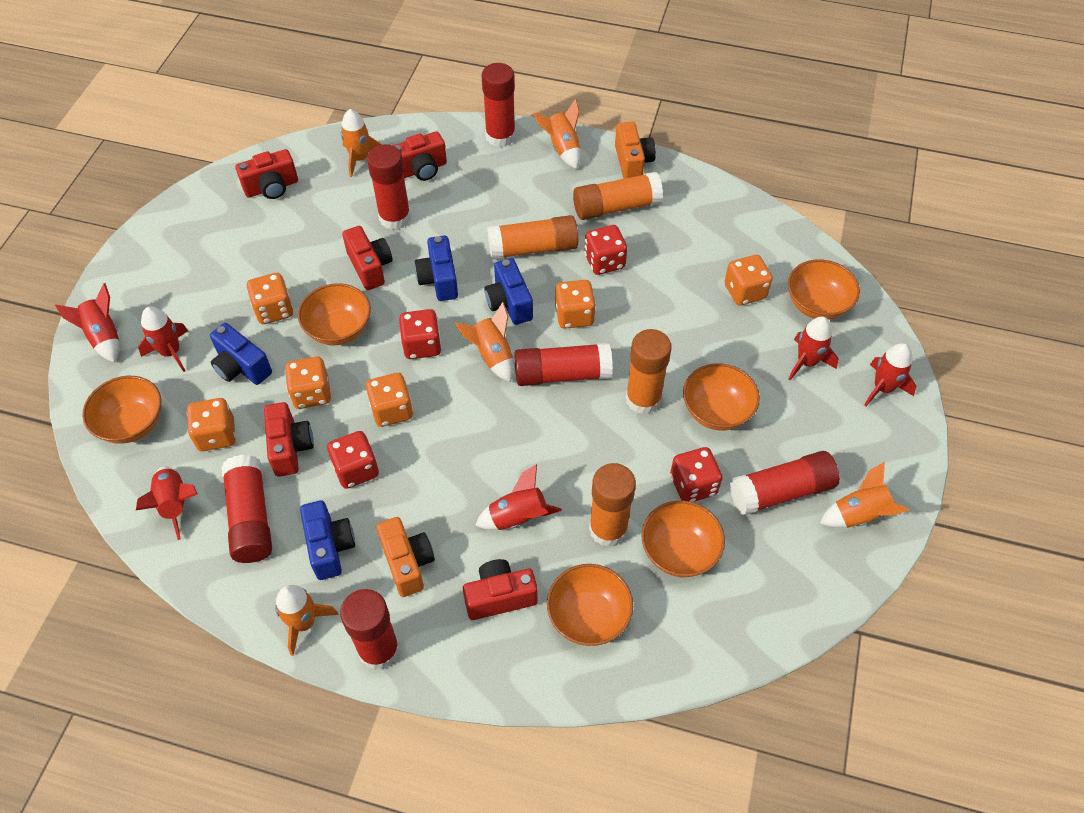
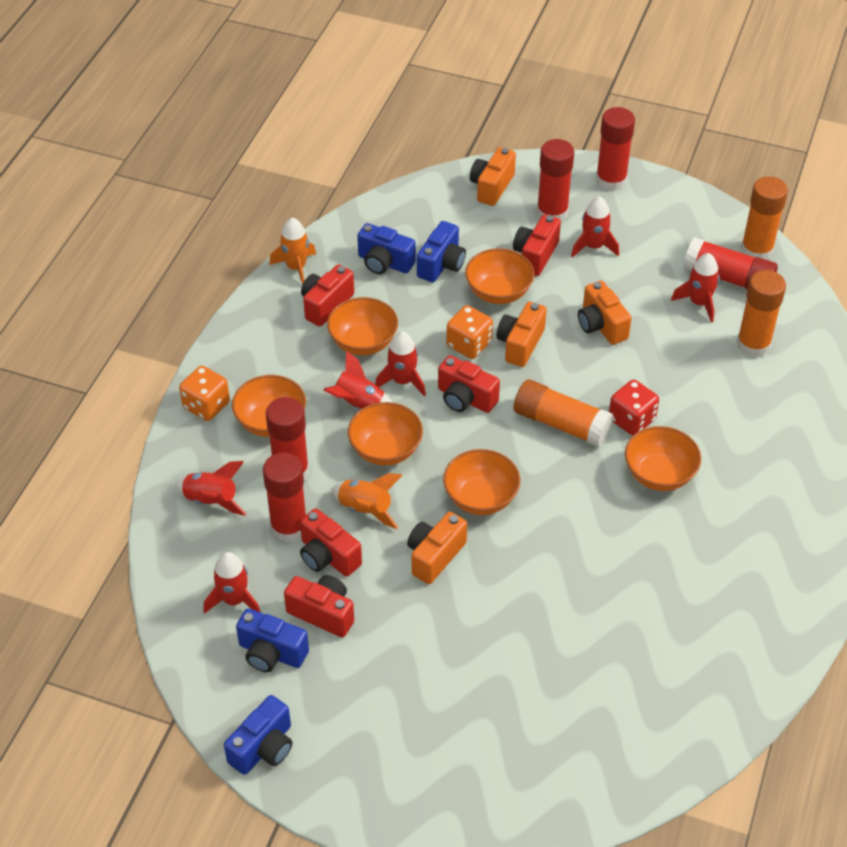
orange camera: 2 -> 4
orange dice: 6 -> 2
orange glue stick: 4 -> 3
orange rocket: 5 -> 2
red dice: 4 -> 1
red glue stick: 6 -> 5

